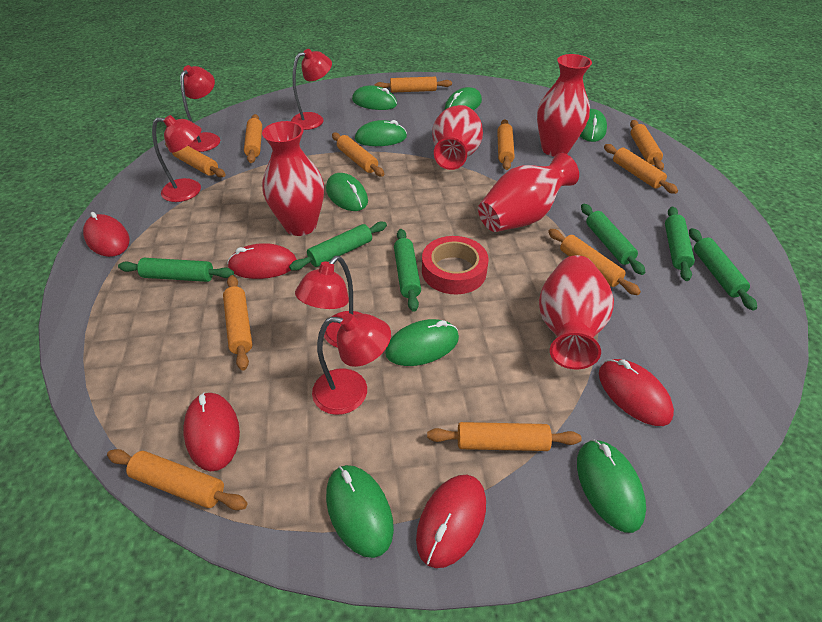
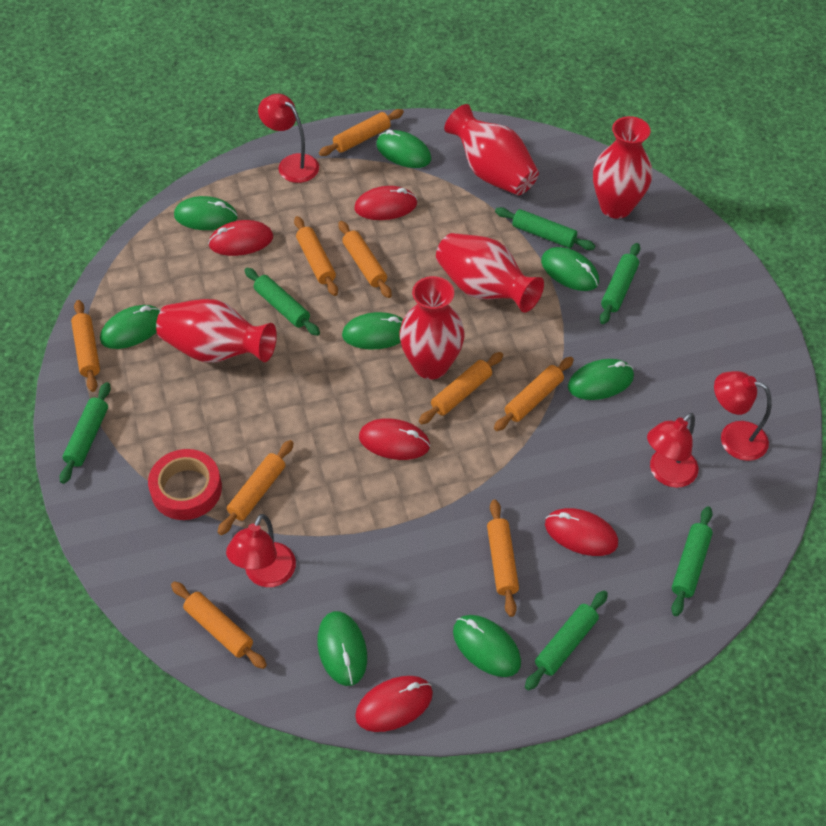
orange rolling pin: 11 -> 9
red lamp: 5 -> 4

